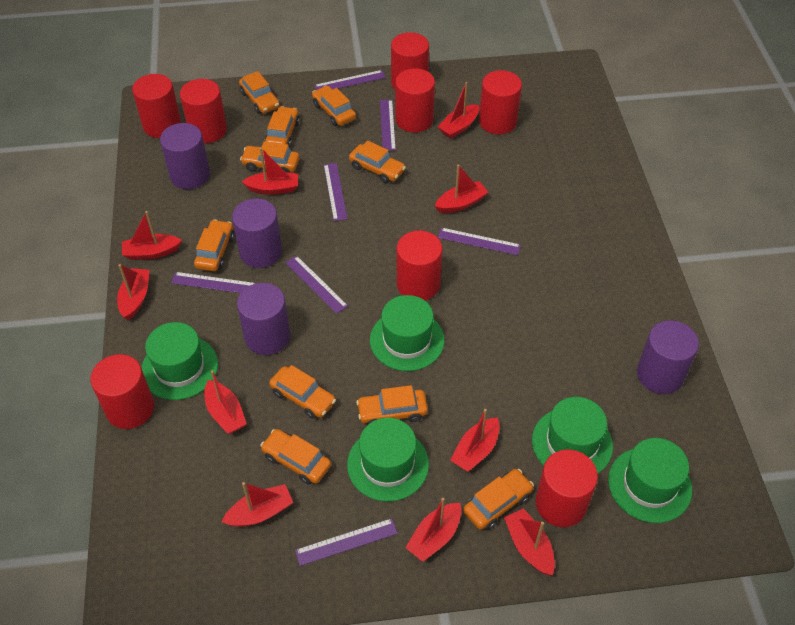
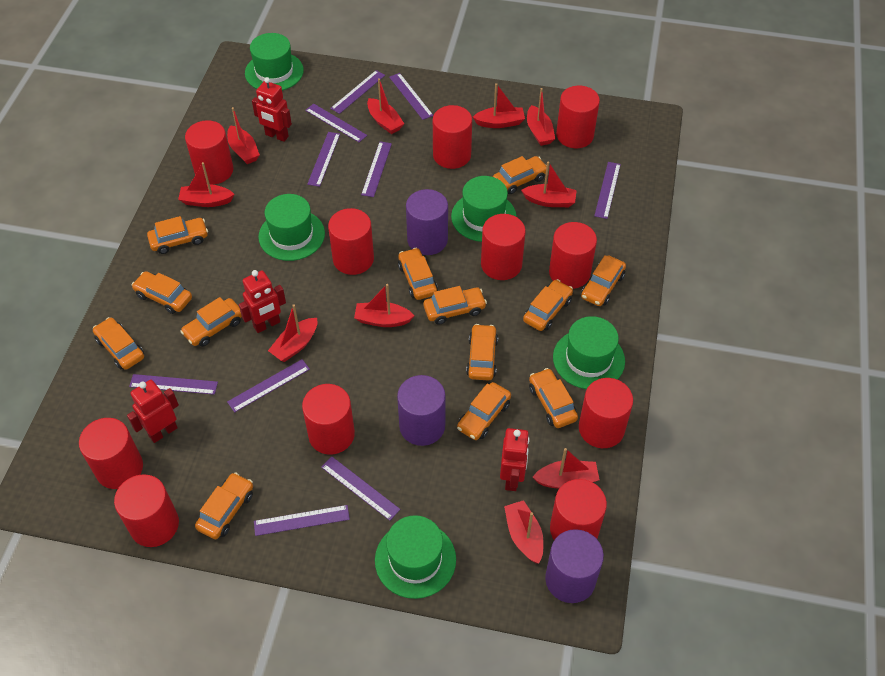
orange car: 10 -> 13
purple cylinder: 4 -> 3
purple ruler: 7 -> 10
red cylinder: 8 -> 11
red robot: 0 -> 4

